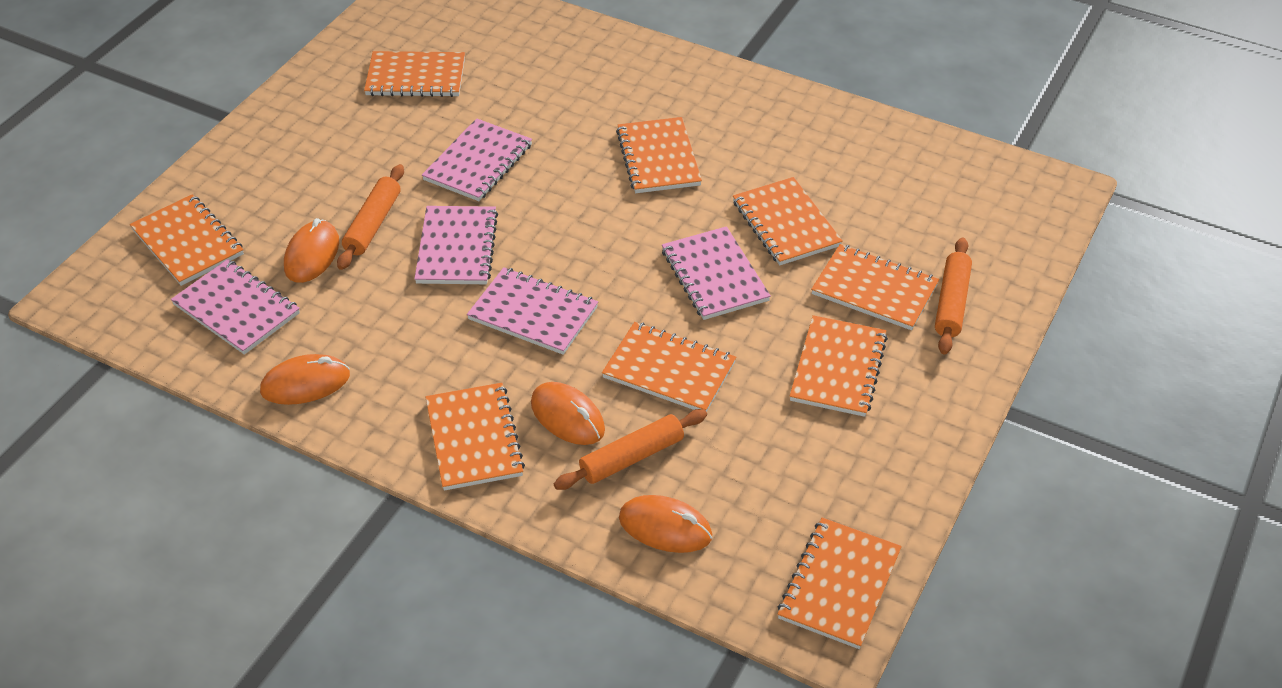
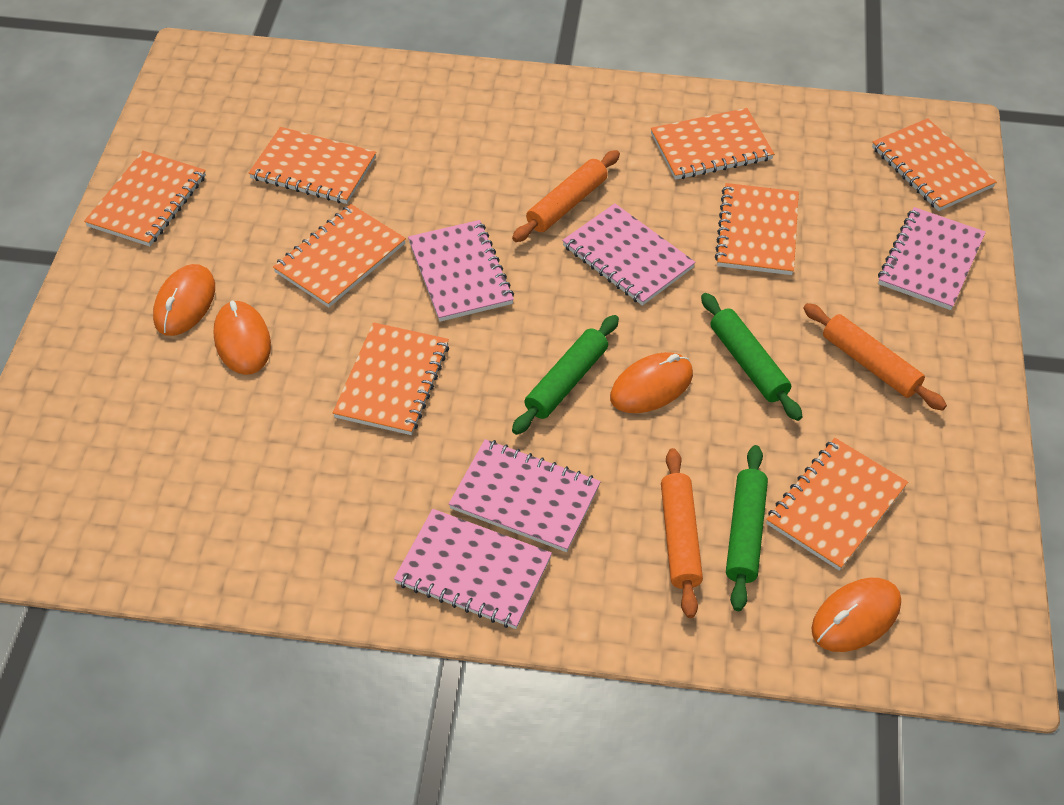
green rolling pin: 0 -> 3
orange notebook: 9 -> 8

